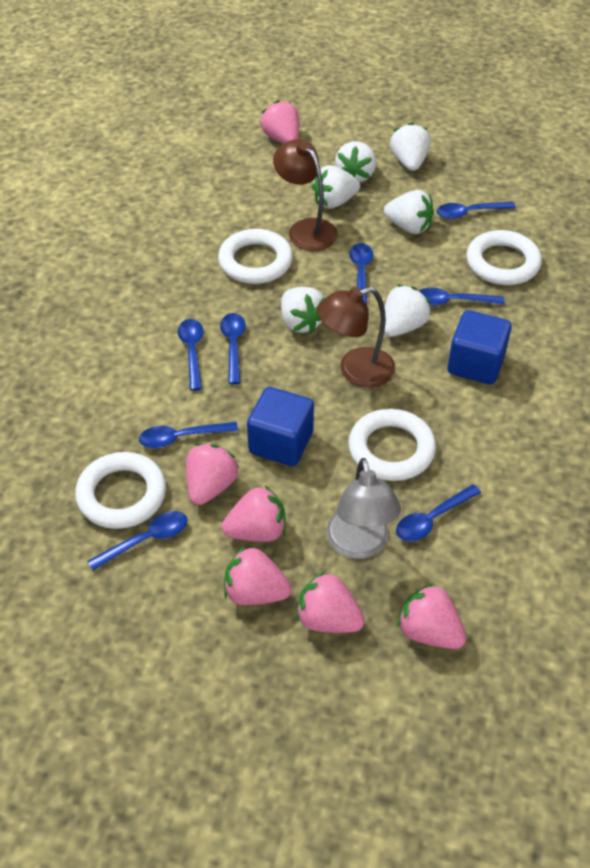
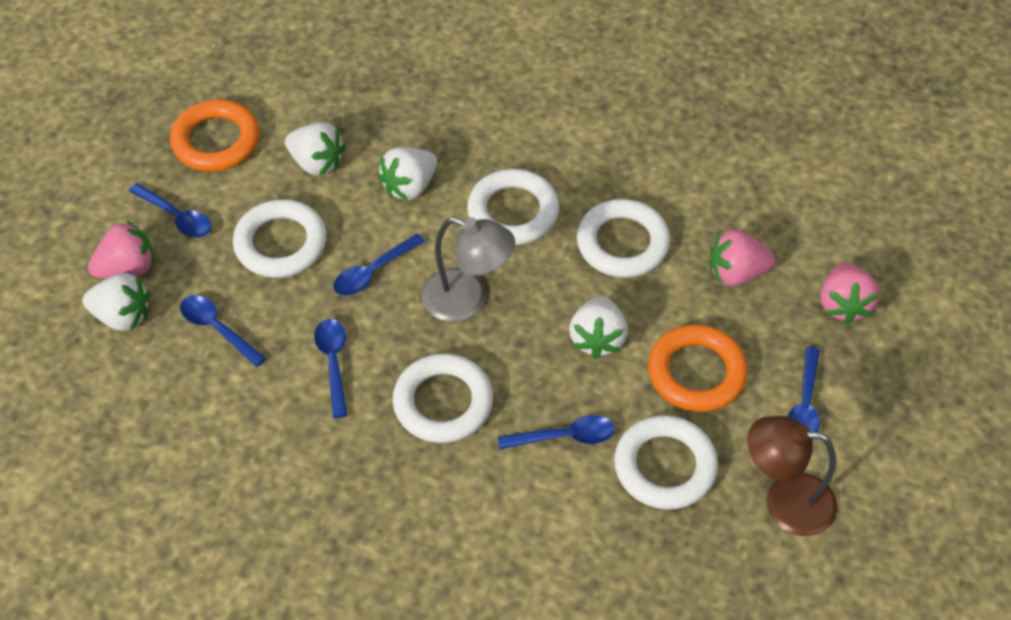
blue cube: 2 -> 0
blue spoon: 8 -> 6
brown lamp: 2 -> 1
orange ring: 0 -> 2
pink strawberry: 6 -> 3
white ring: 4 -> 5
white strawberry: 6 -> 4

